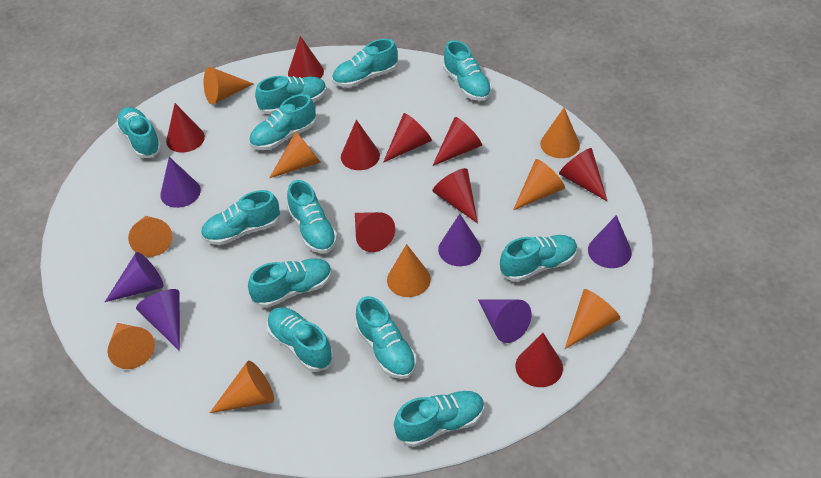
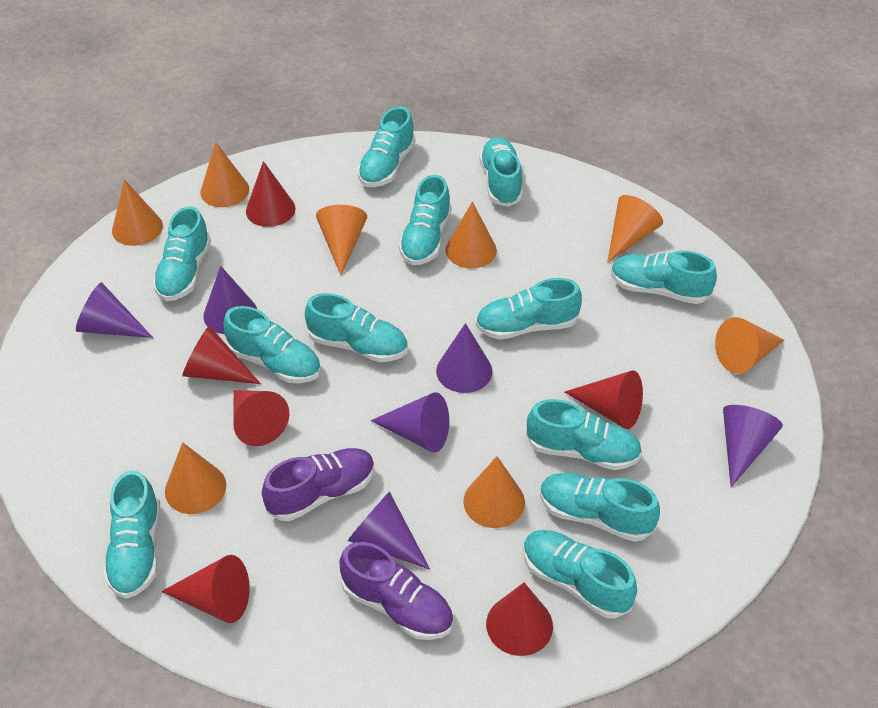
orange cone: 9 -> 8
purple shoe: 0 -> 2
red cone: 9 -> 6

